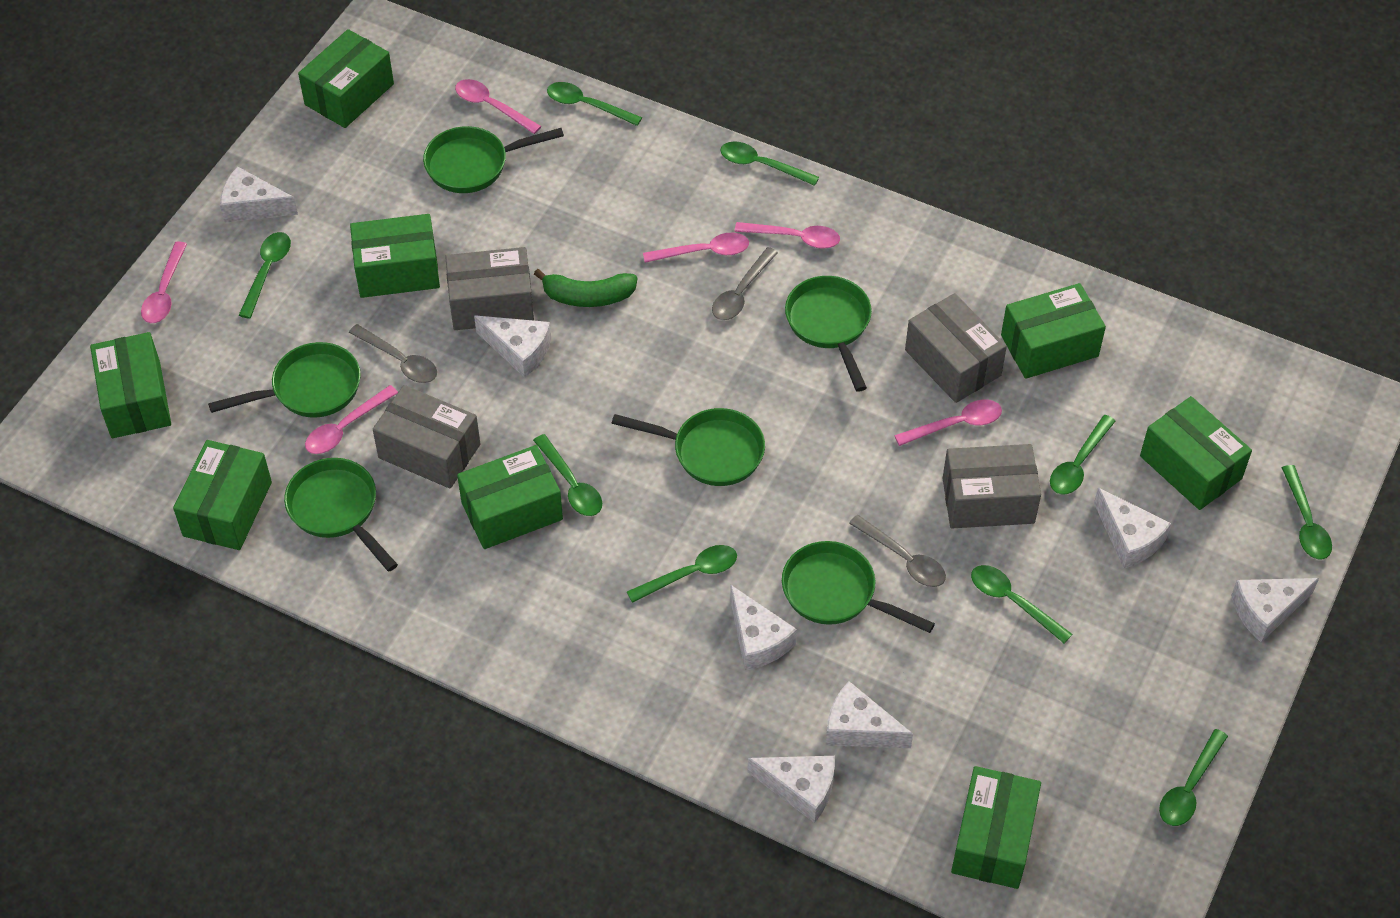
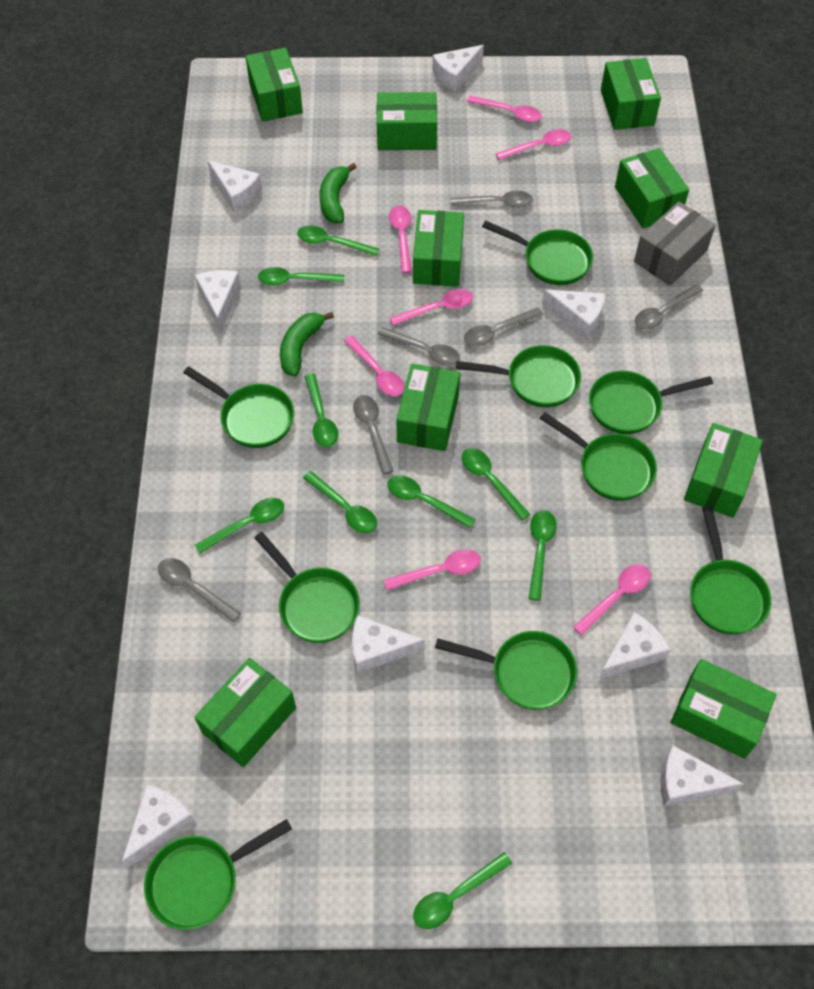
green banana: 1 -> 2
green box: 8 -> 9
green pan: 6 -> 9
grey box: 4 -> 1
grey spoon: 3 -> 6
pink spoon: 6 -> 7
white cheese: 7 -> 8

